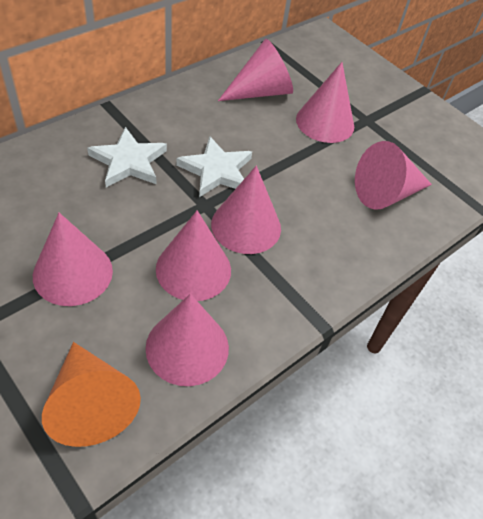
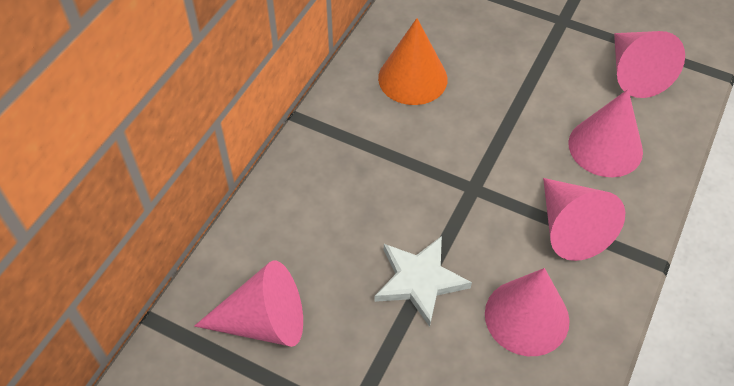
pink cone: 7 -> 5
white star: 2 -> 1

